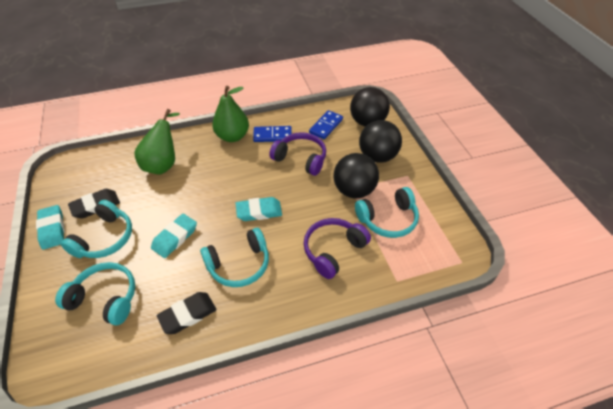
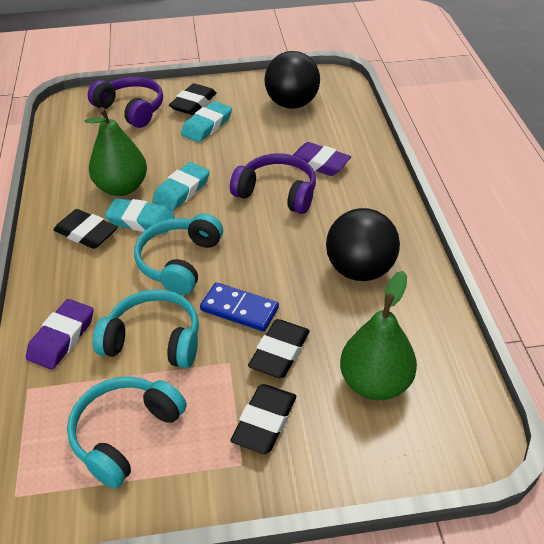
black ball: 3 -> 2
black eraser: 2 -> 4
blue domino: 2 -> 1
purple eraser: 0 -> 2
turquoise headphones: 4 -> 3

